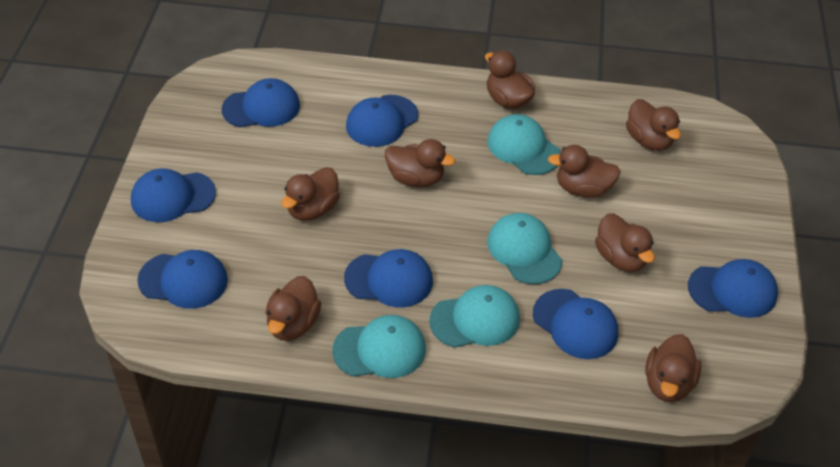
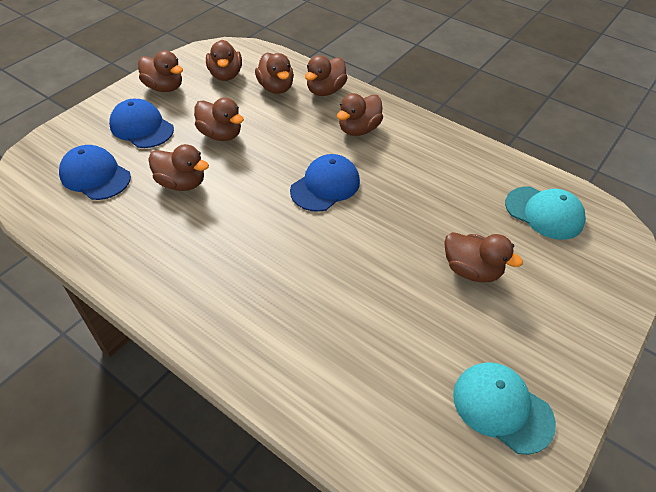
blue cap: 7 -> 3
turquoise cap: 4 -> 2

